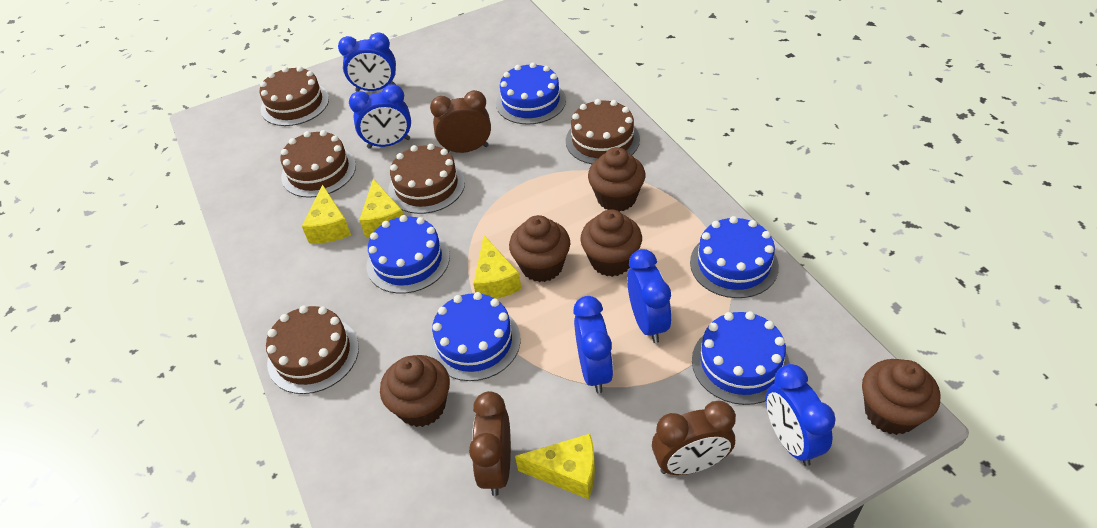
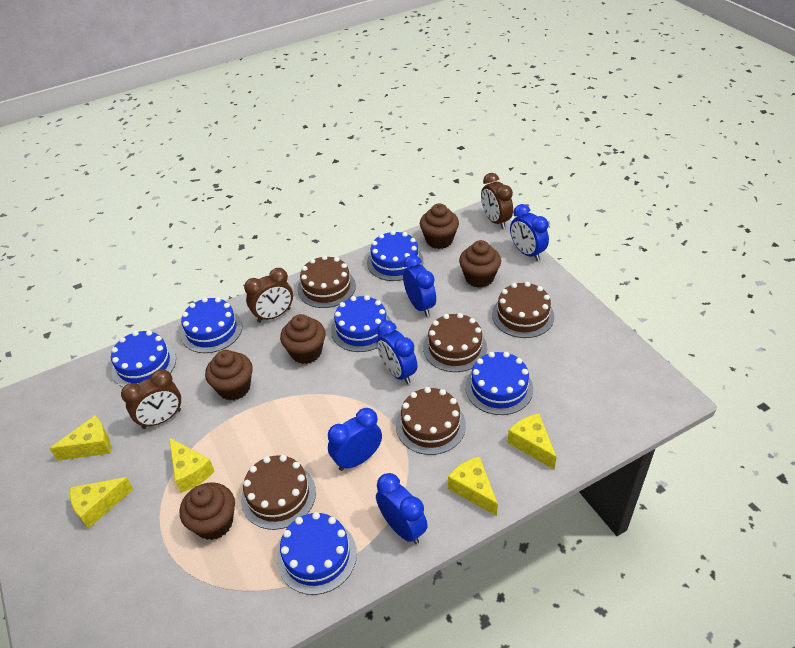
blue cake: 5 -> 6
yellow cheese: 4 -> 5

